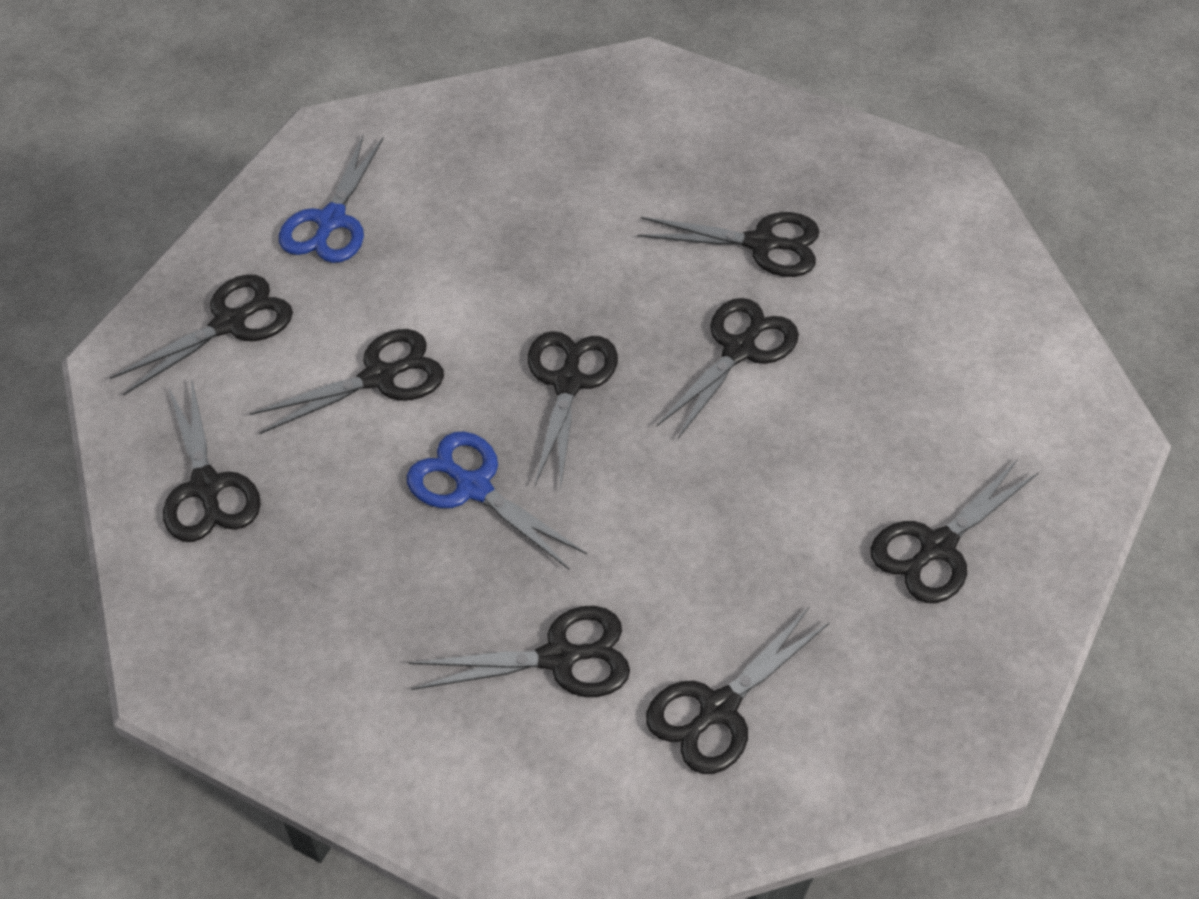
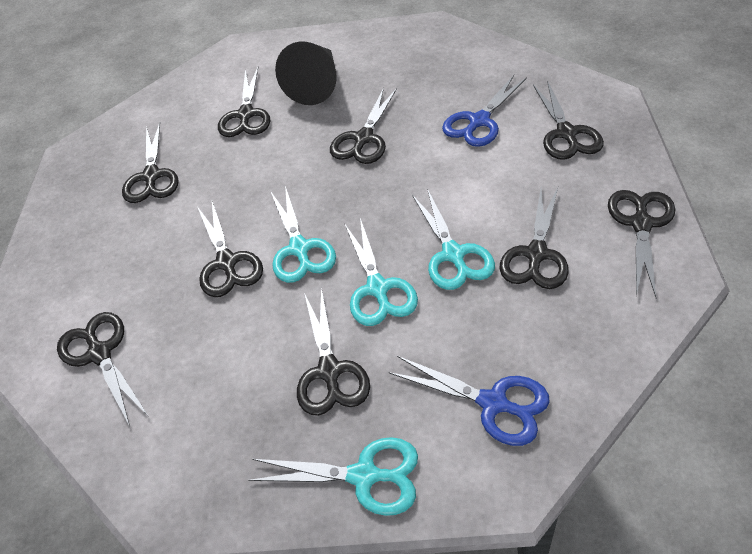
black cone: 0 -> 1
turquoise scissors: 0 -> 4

